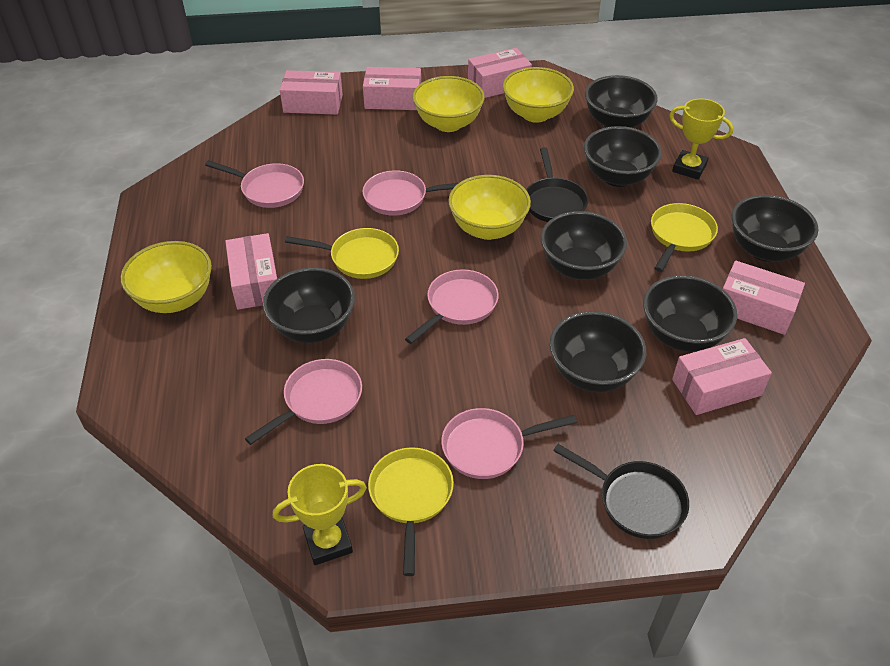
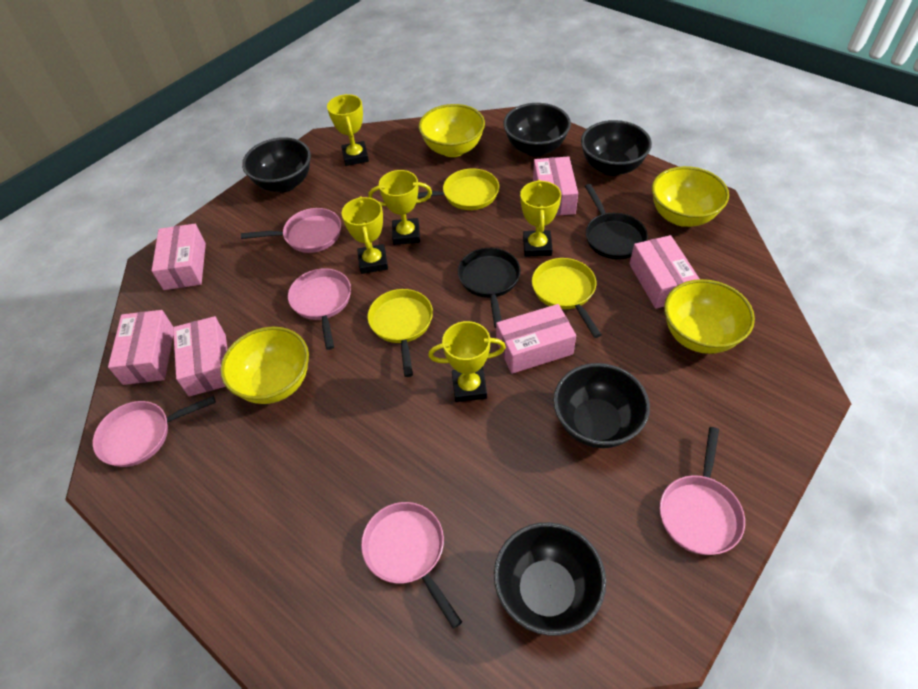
black bowl: 7 -> 5
yellow trophy: 2 -> 5

